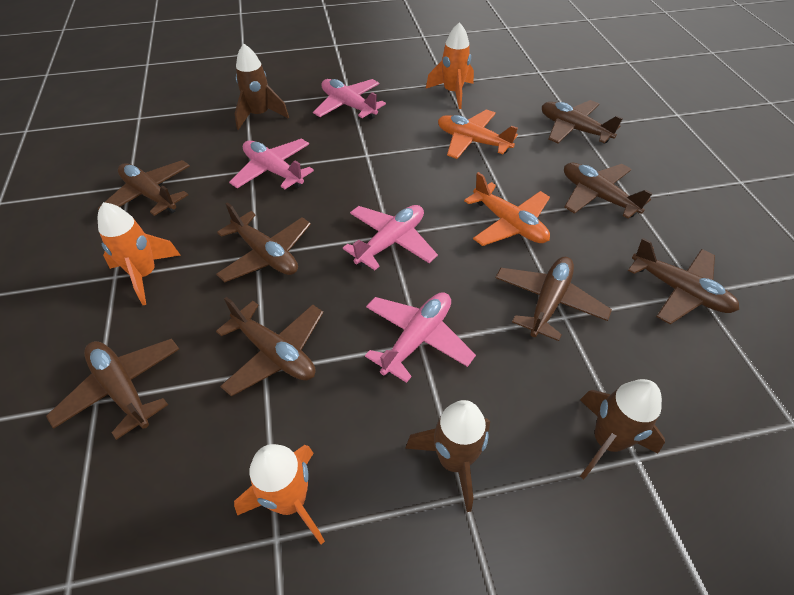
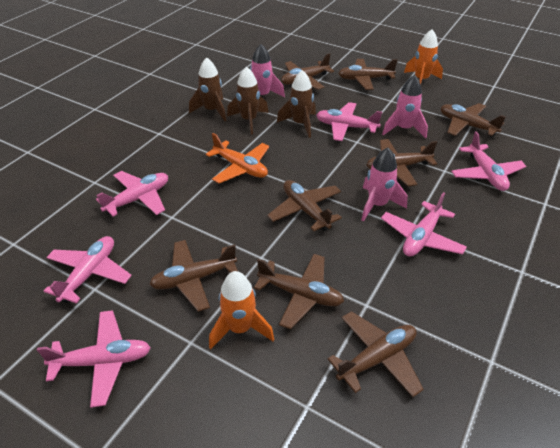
orange plane: 2 -> 1
orange rocket: 3 -> 2
pink plane: 4 -> 6
pink rocket: 0 -> 3

